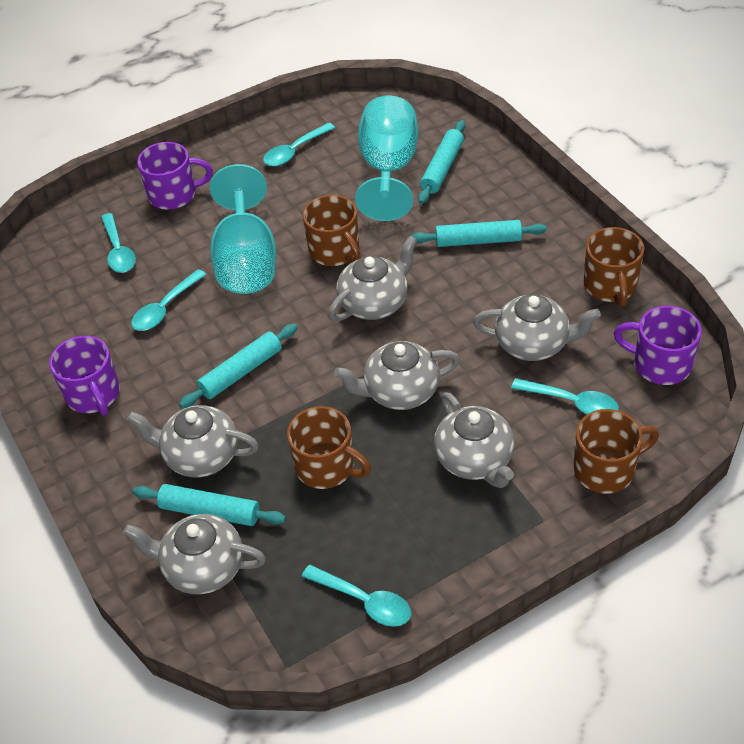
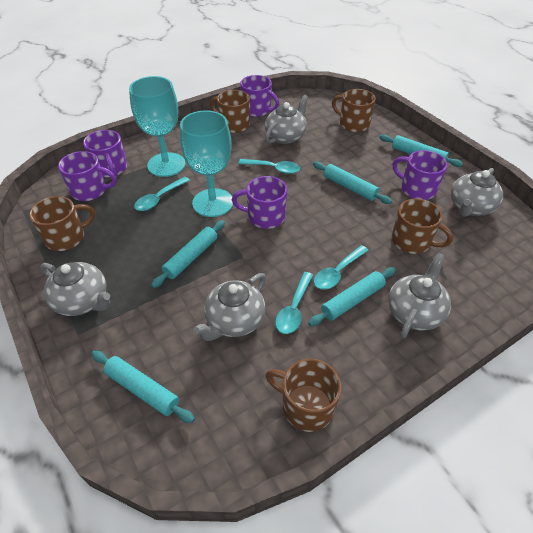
brown mug: 4 -> 5
grey teapot: 6 -> 5
purple mug: 3 -> 5
turquoise rolling pin: 4 -> 5
turquoise spoon: 5 -> 4

